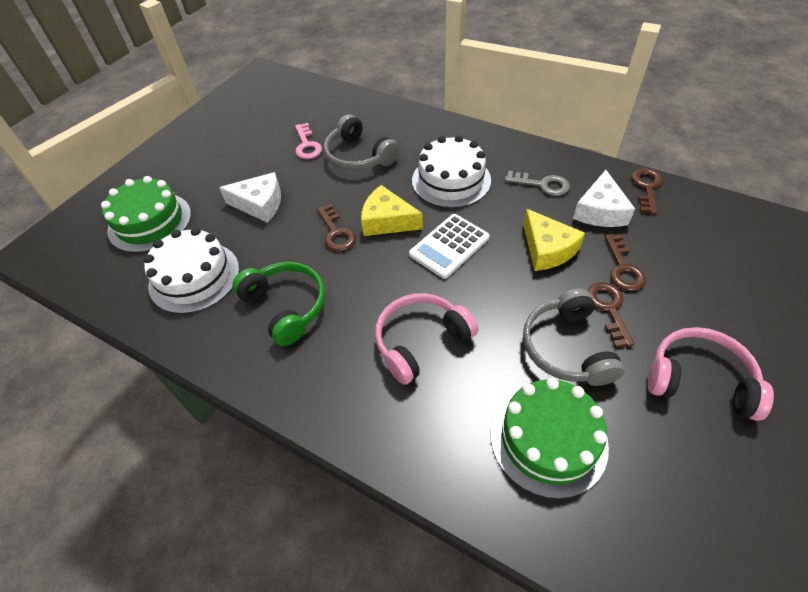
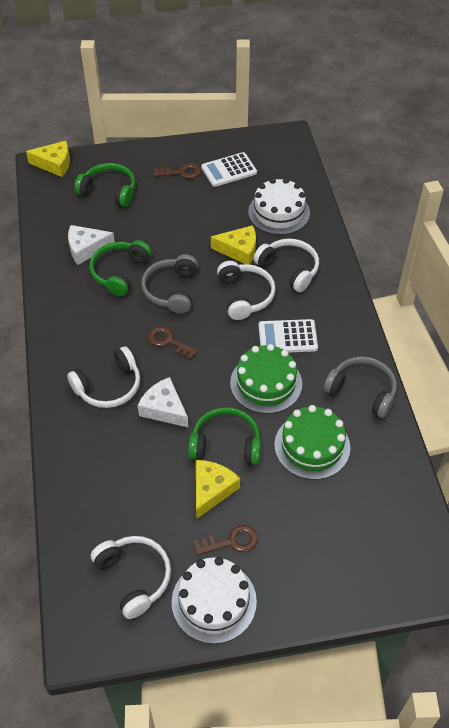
brown key: 4 -> 3
green headphones: 1 -> 3
grey key: 1 -> 0
pink headphones: 2 -> 0
pink key: 1 -> 0
white calculator: 1 -> 2
white headphones: 0 -> 4
yellow cheese: 2 -> 3

